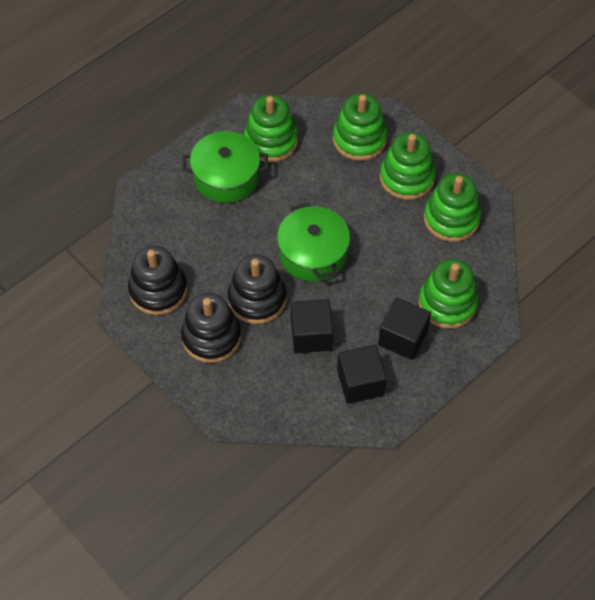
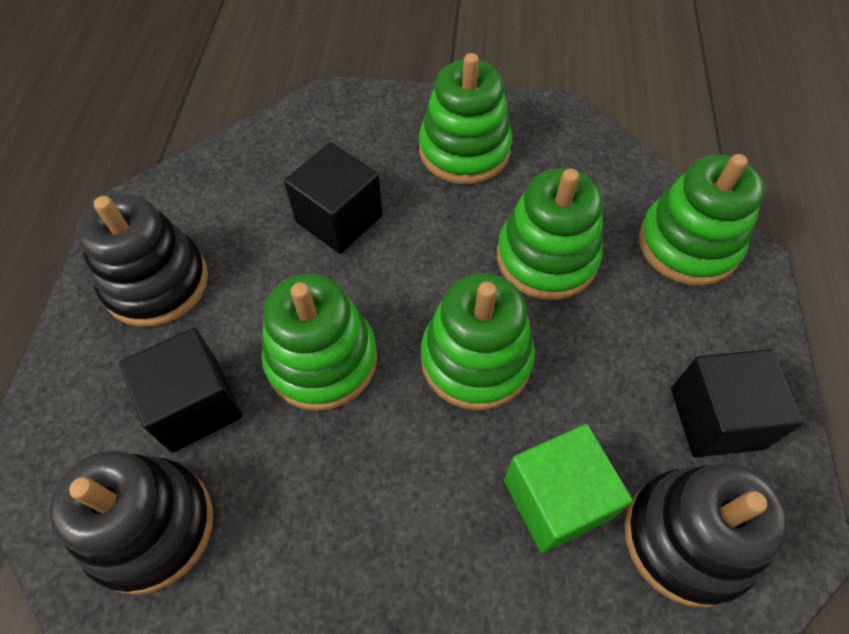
green cube: 0 -> 1
green pot: 2 -> 0

